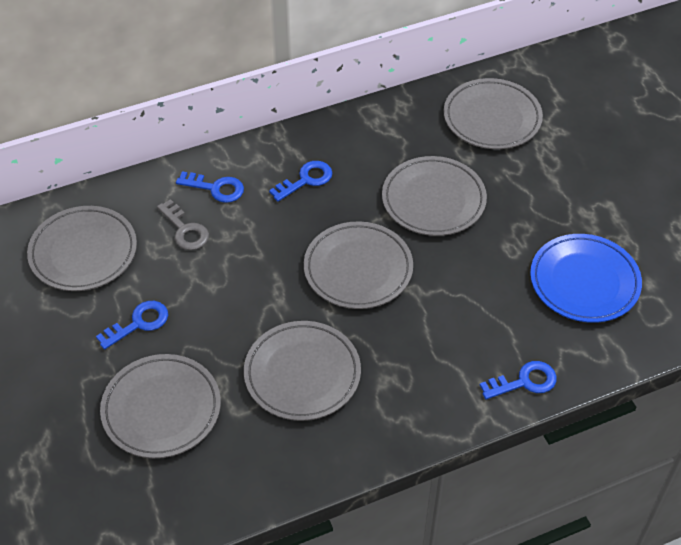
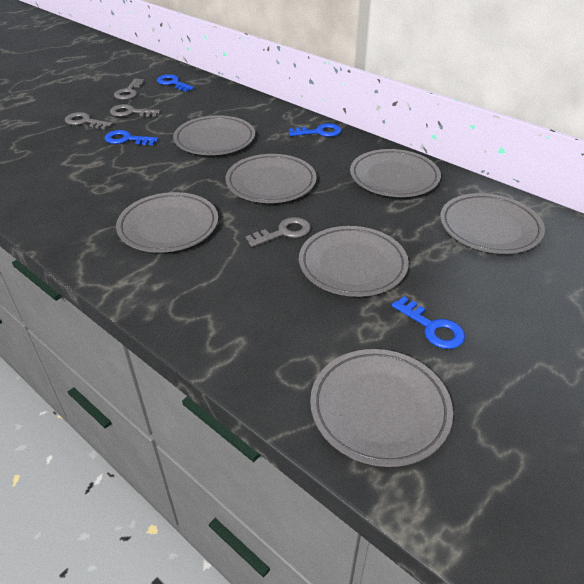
blue plate: 1 -> 0
grey key: 1 -> 4
grey plate: 6 -> 7

